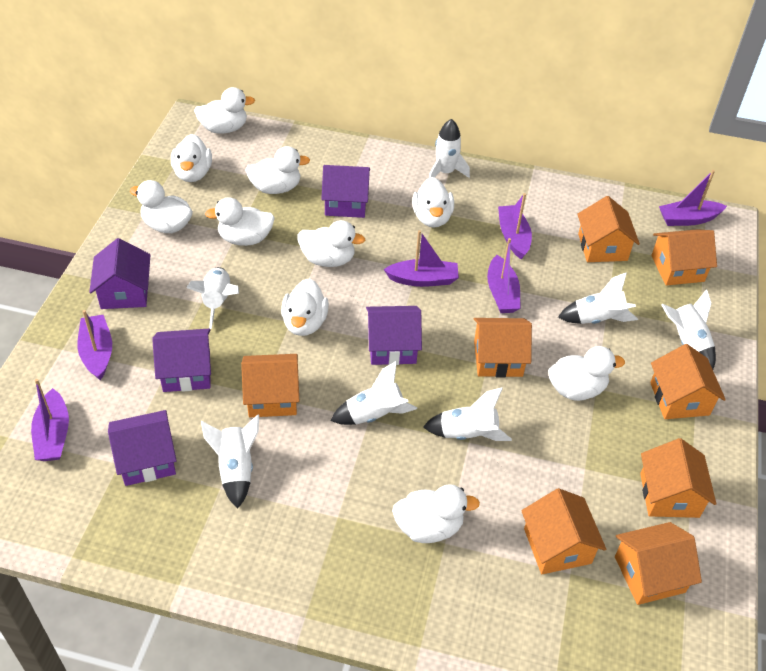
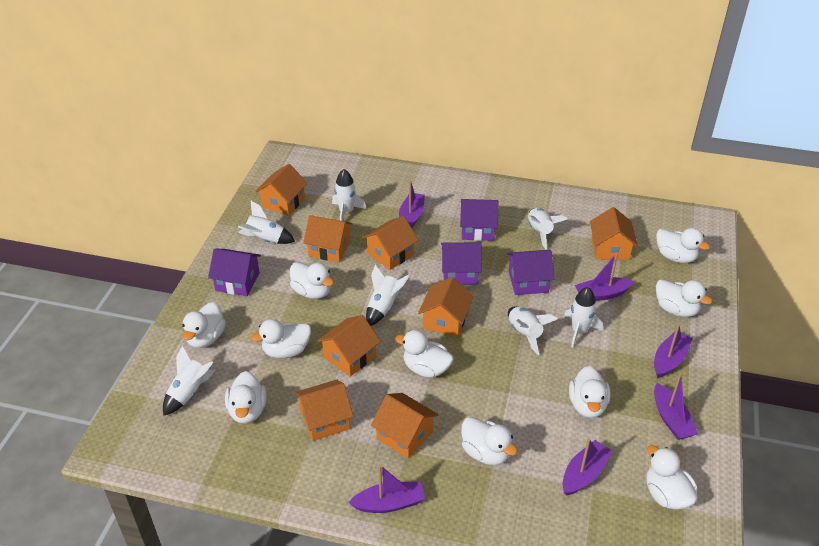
purple house: 5 -> 4

